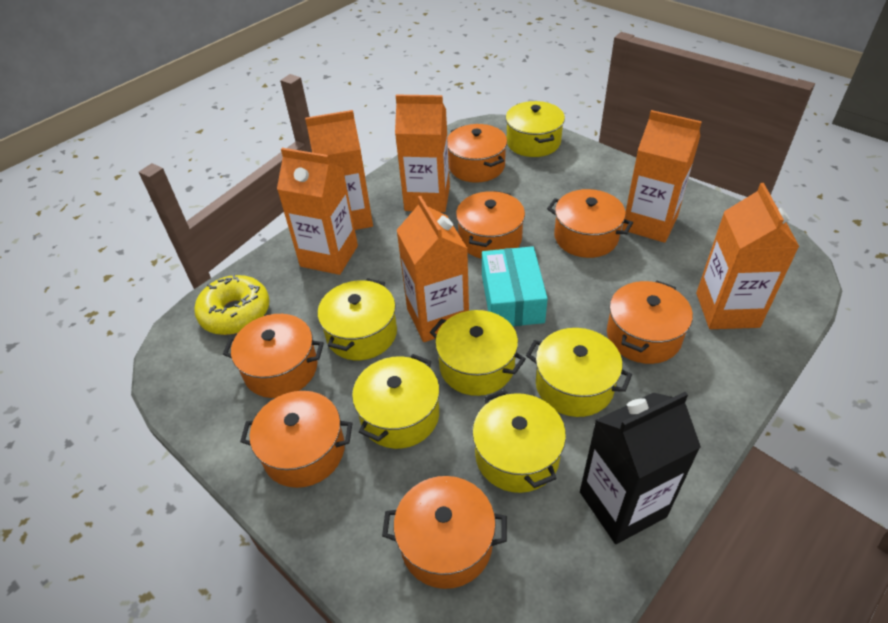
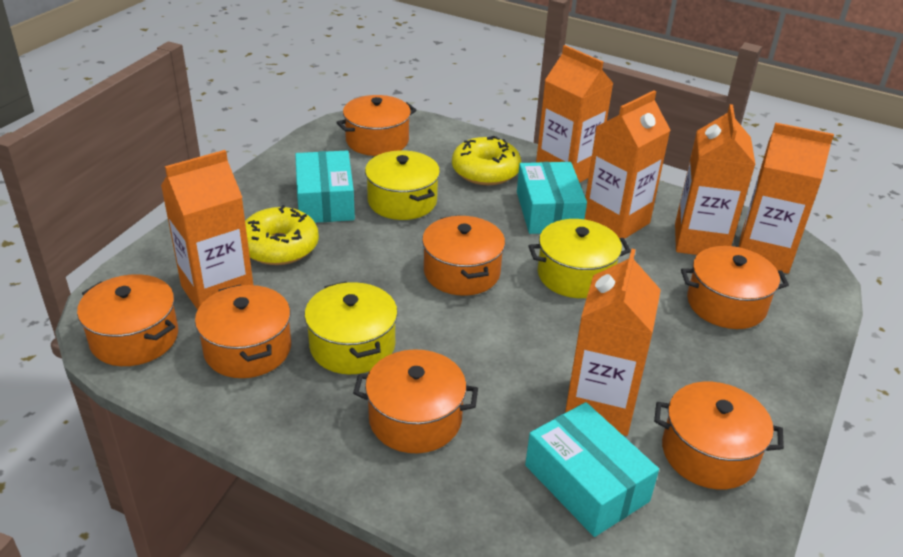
black carton: 1 -> 0
turquoise box: 1 -> 3
yellow donut: 1 -> 2
yellow pot: 6 -> 3

